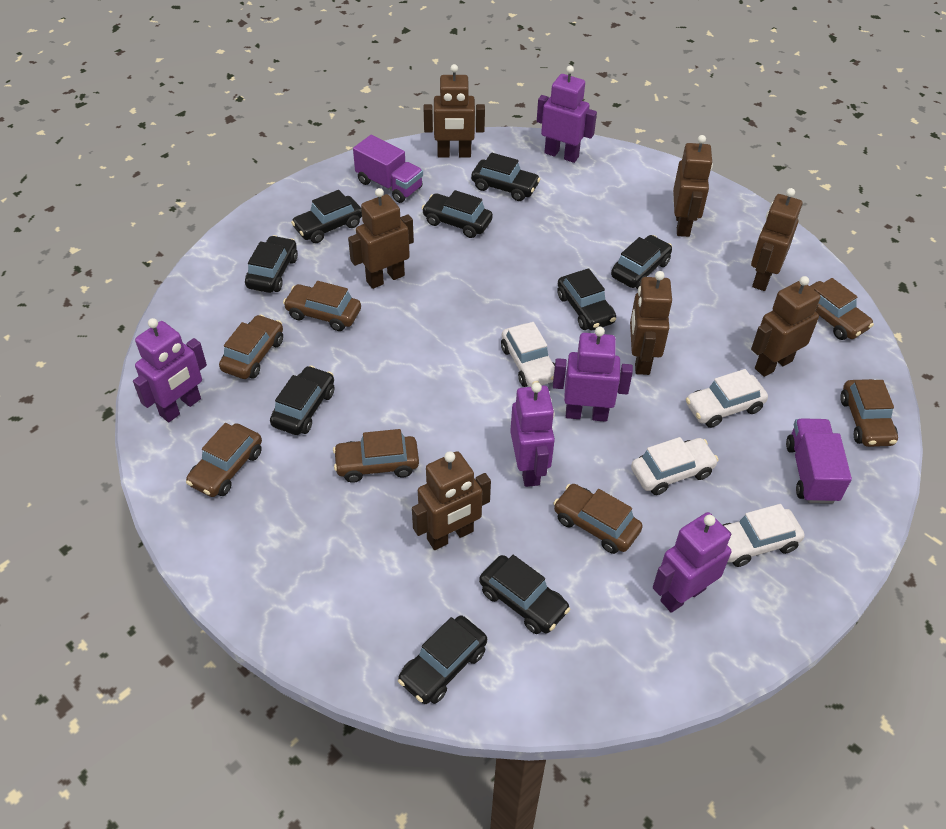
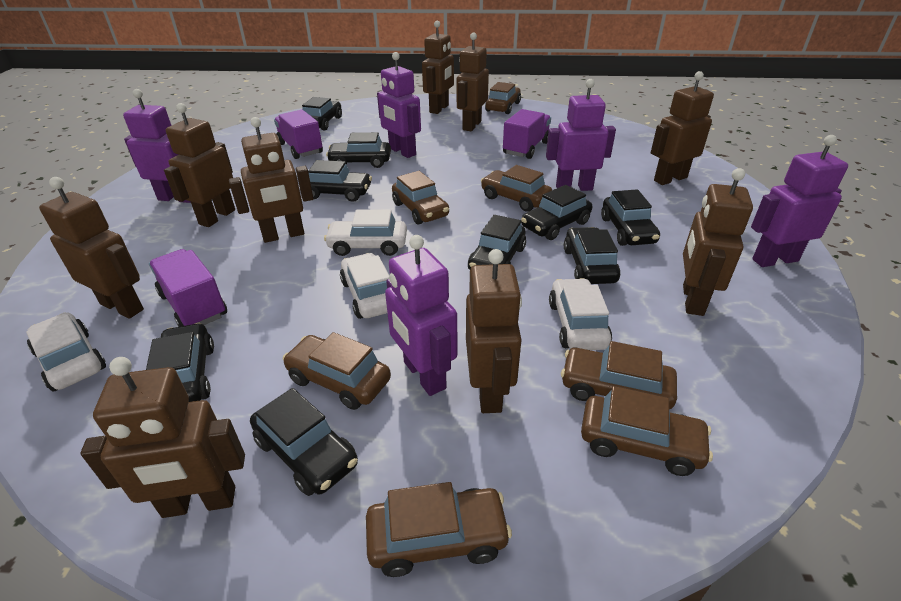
brown robot: 7 -> 9
purple truck: 2 -> 3

